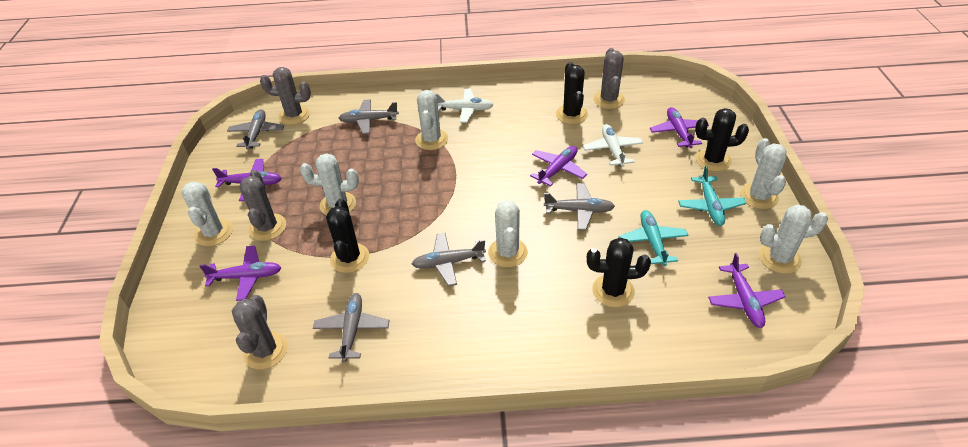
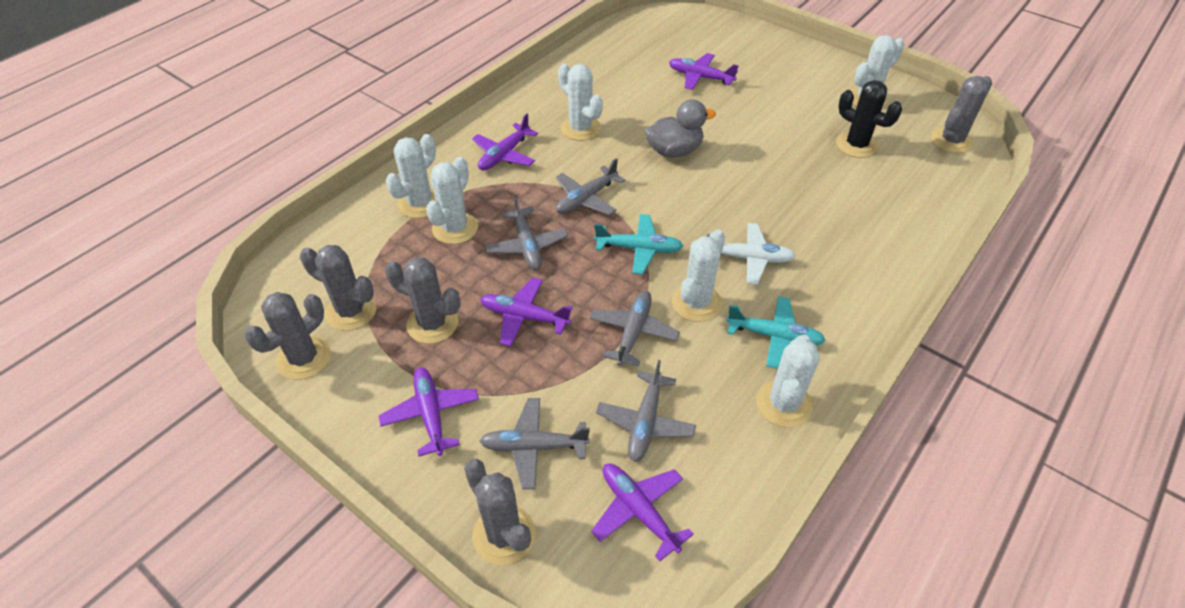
black cactus: 4 -> 1
grey cactus: 4 -> 5
grey duck: 0 -> 1
white plane: 2 -> 1

